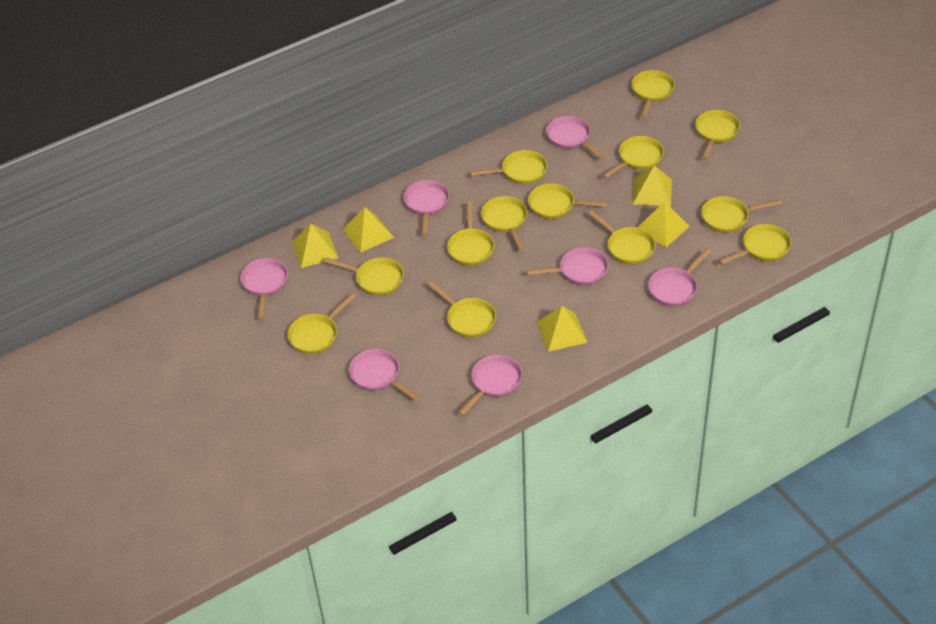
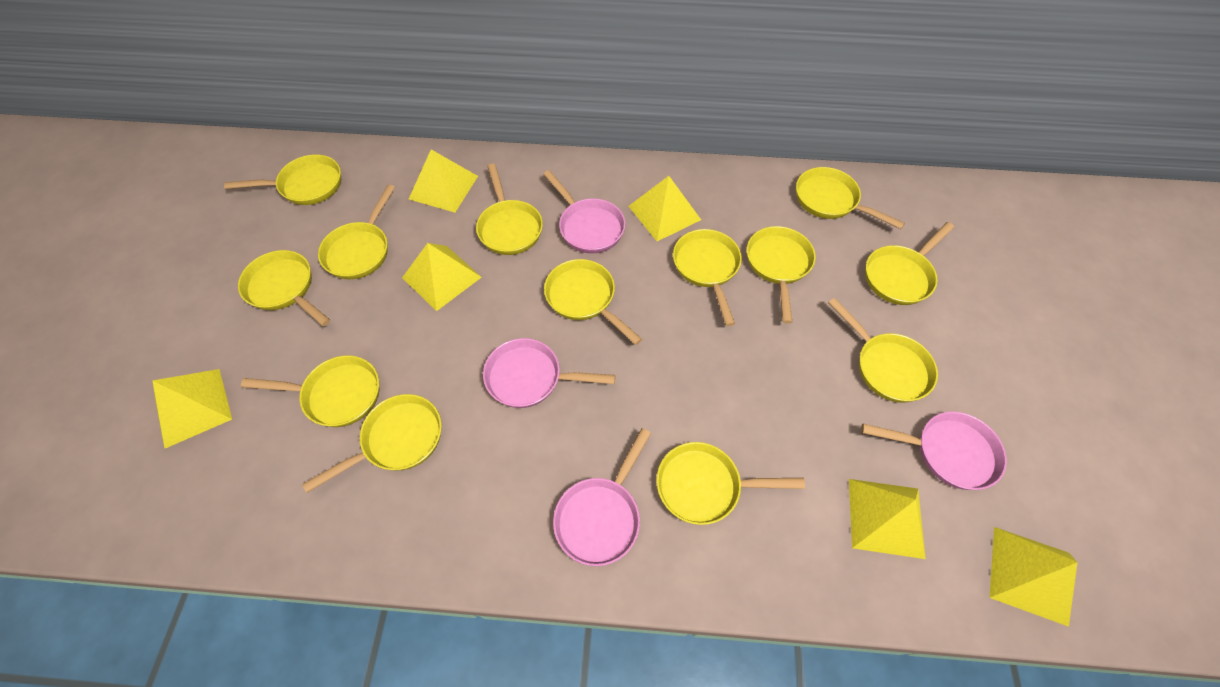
pink pan: 7 -> 4
yellow pyramid: 5 -> 6

